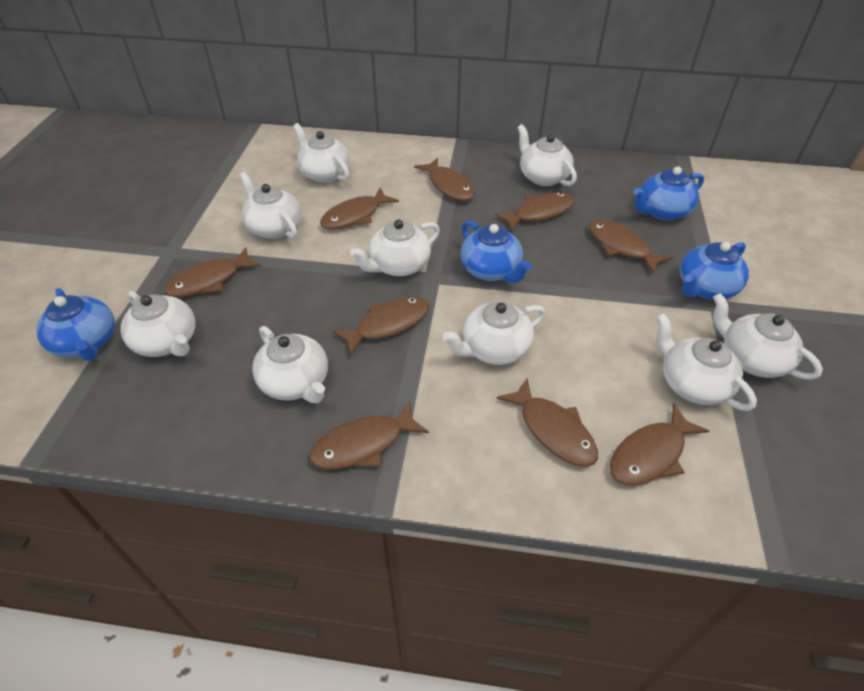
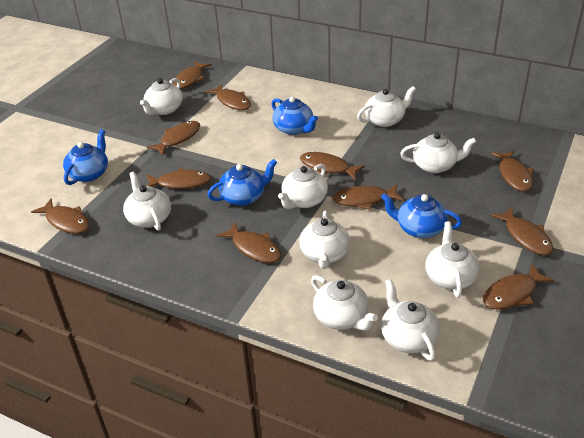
brown fish: 9 -> 11

